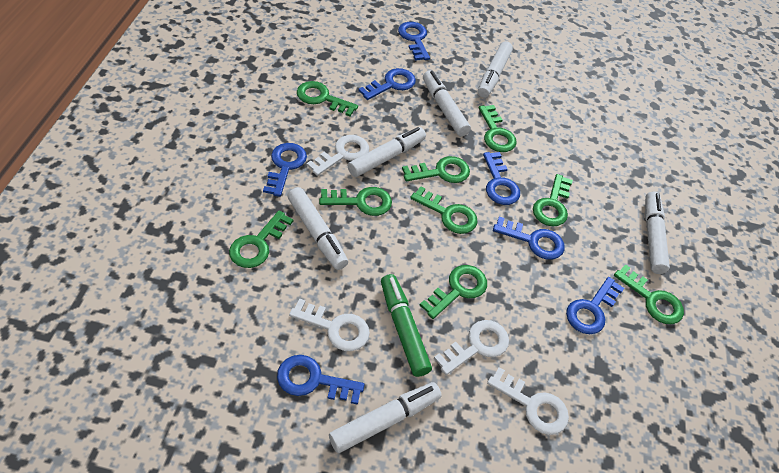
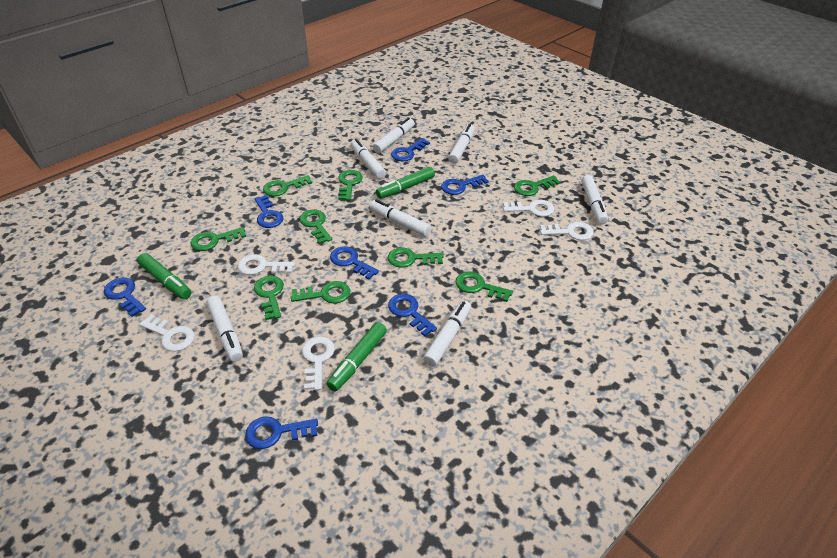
green marker: 1 -> 3
white key: 4 -> 5
white marker: 6 -> 7

